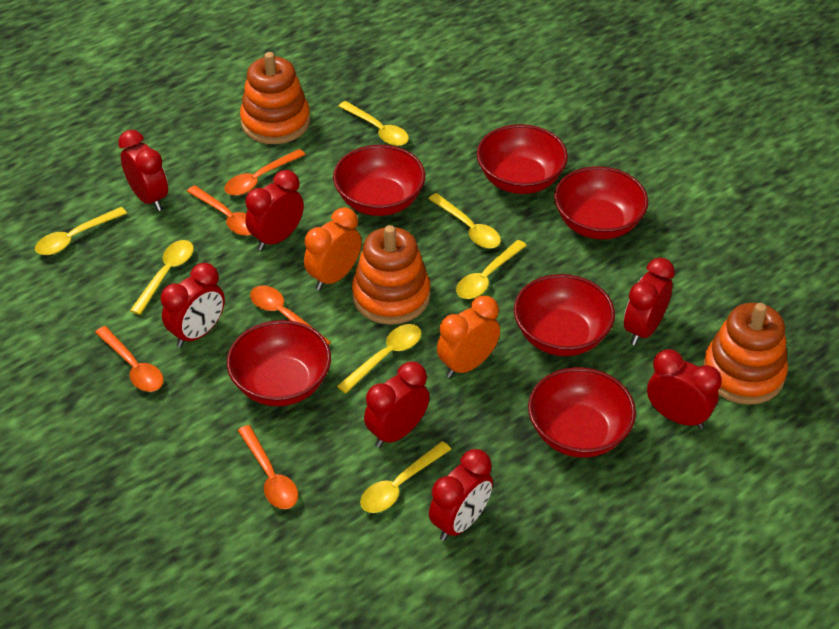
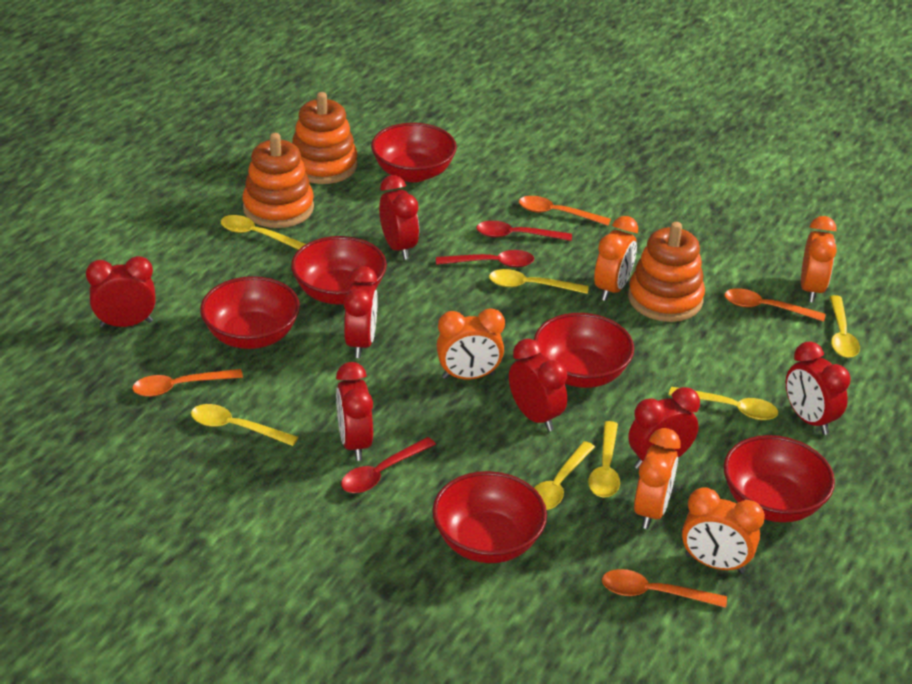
orange clock: 2 -> 5
orange spoon: 5 -> 4
red spoon: 0 -> 3

